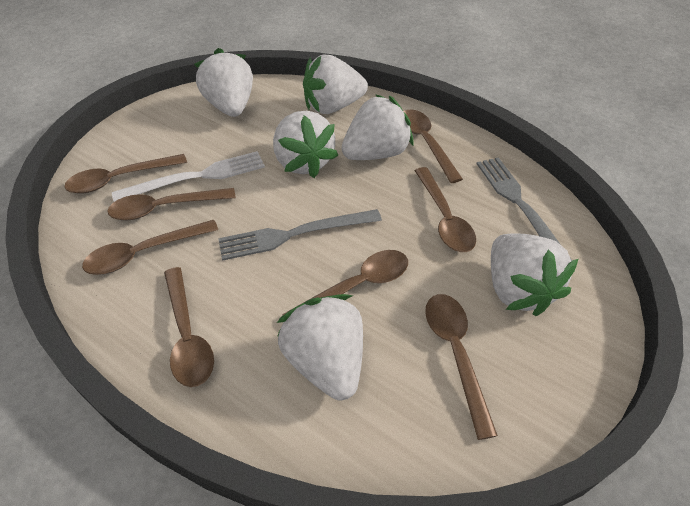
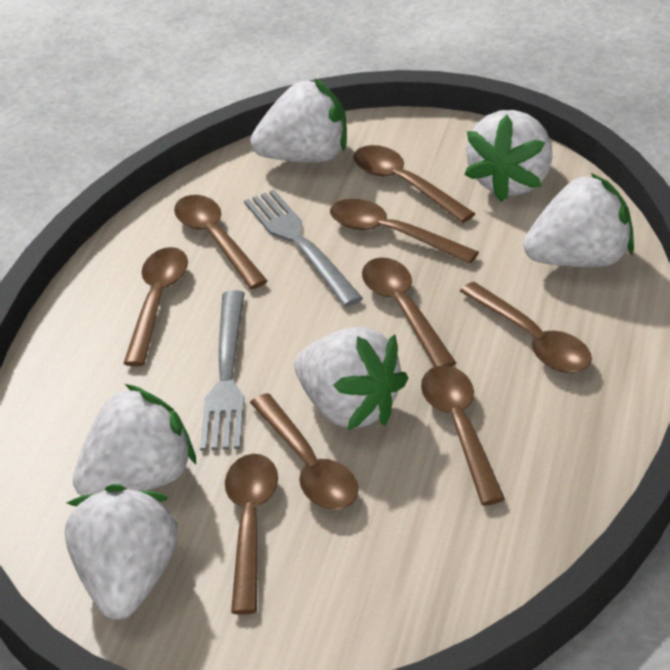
brown spoon: 8 -> 9
white fork: 1 -> 0

